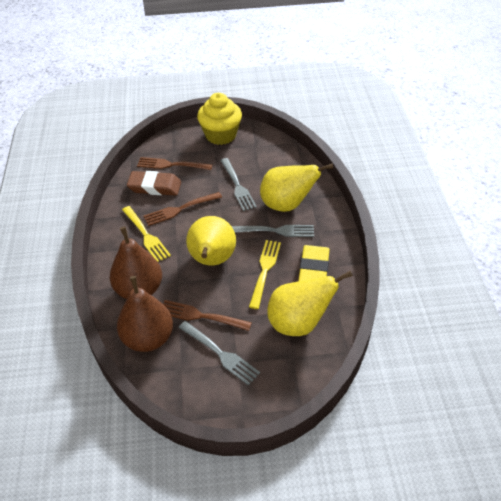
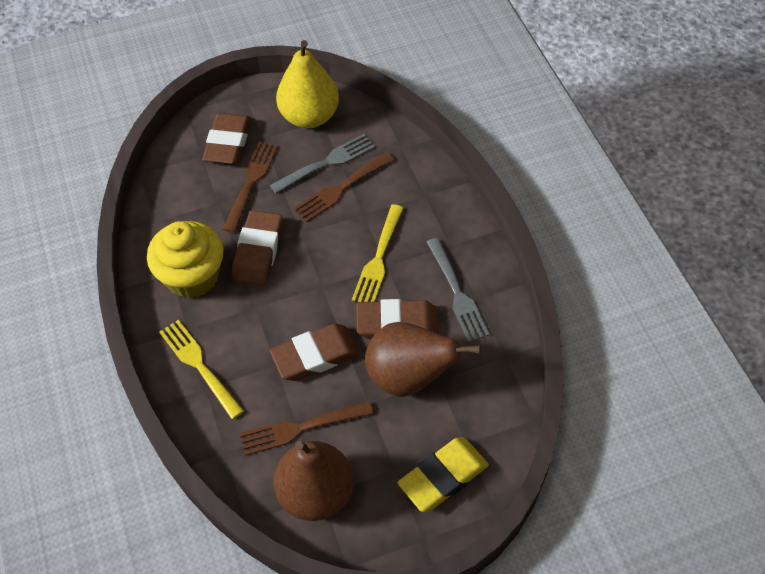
brown eraser: 1 -> 4
grey fork: 3 -> 2
yellow pear: 3 -> 1

